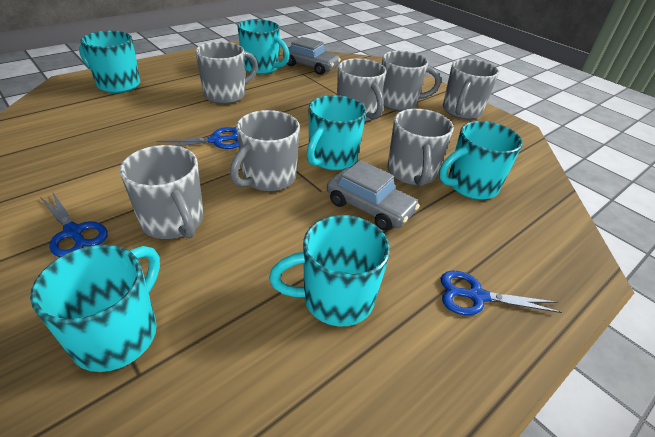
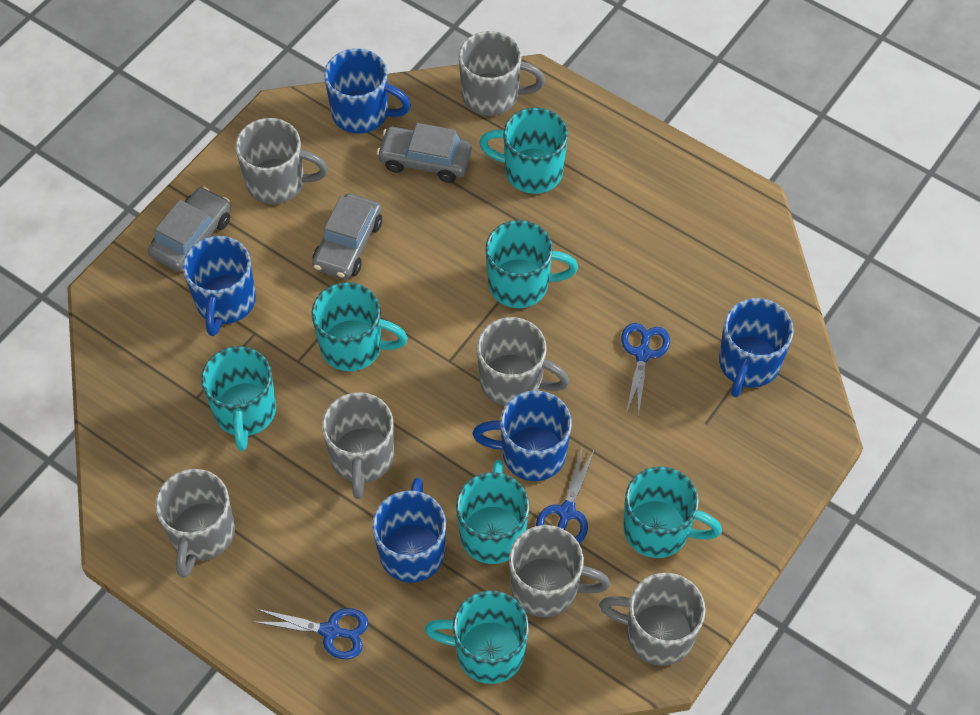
blue mug: 0 -> 5
grey car: 2 -> 3
turquoise mug: 6 -> 7

